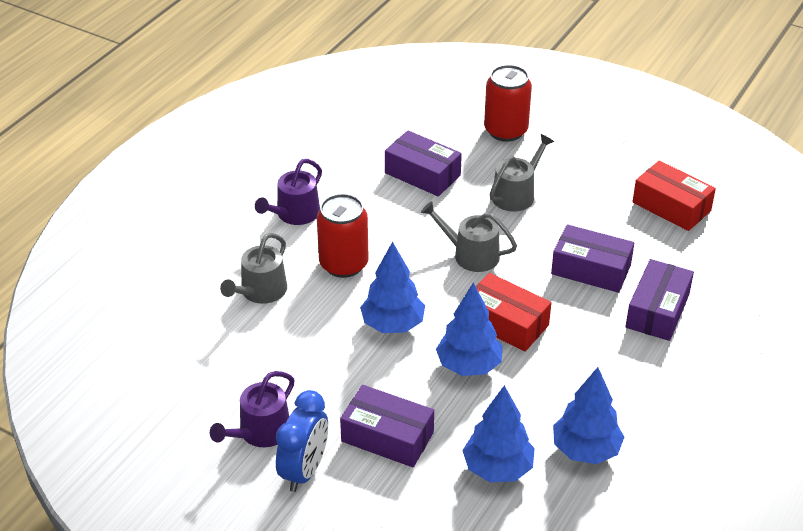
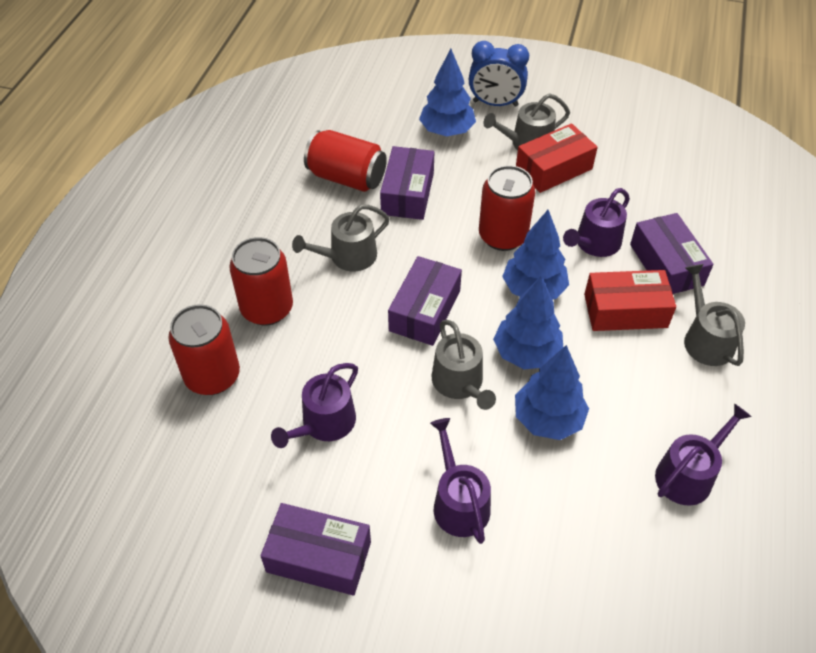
grey watering can: 3 -> 4
purple watering can: 2 -> 4
red can: 2 -> 4

